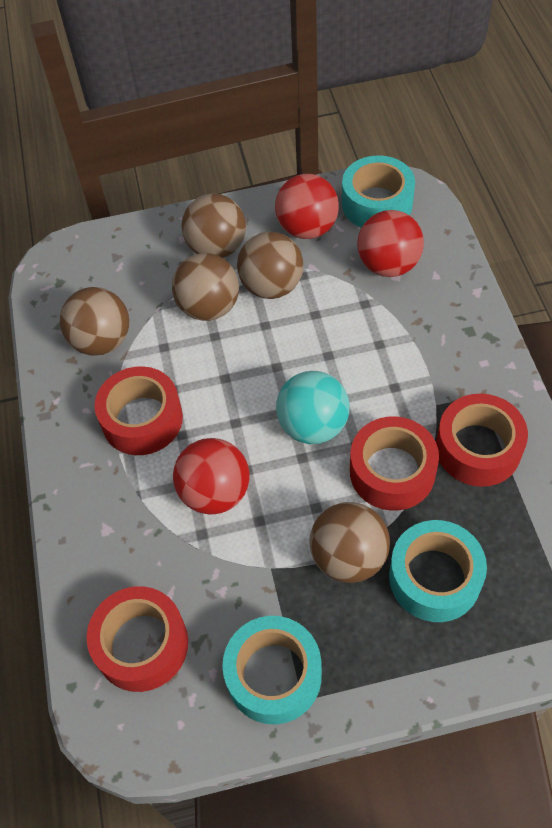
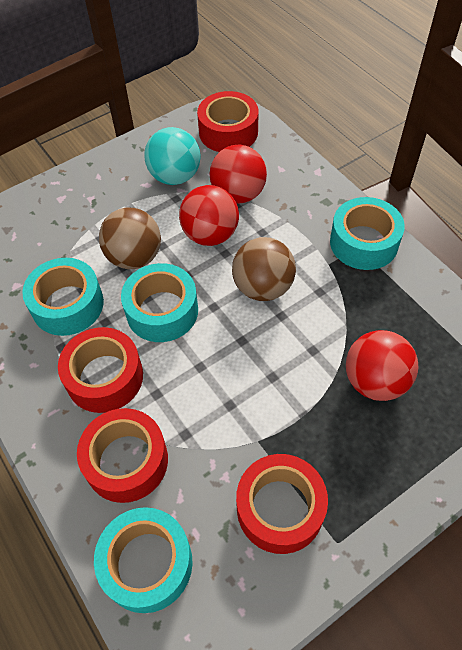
brown ball: 5 -> 2
turquoise tape: 3 -> 4

